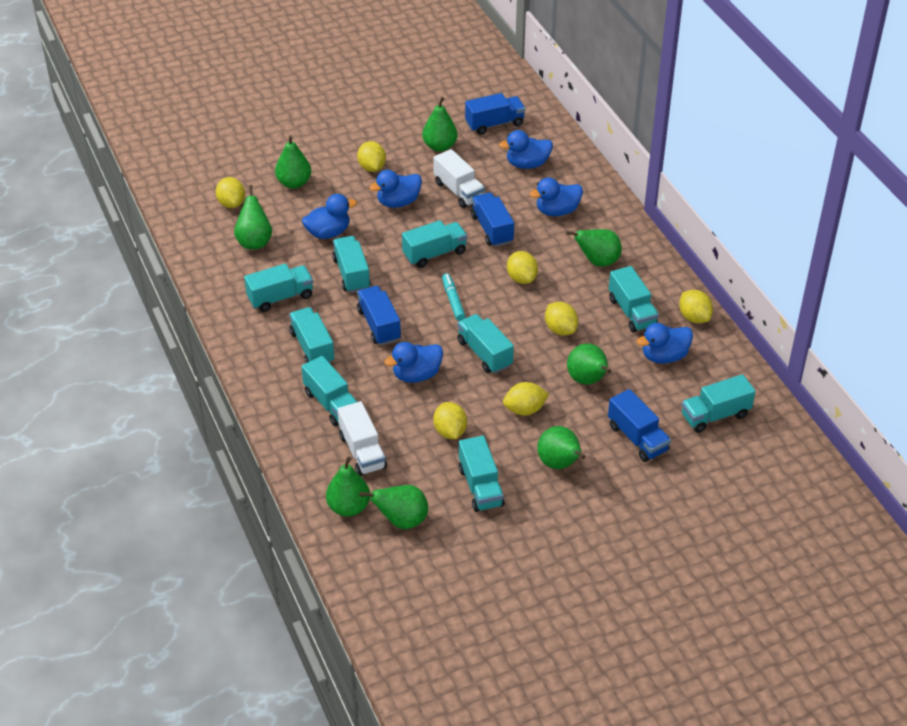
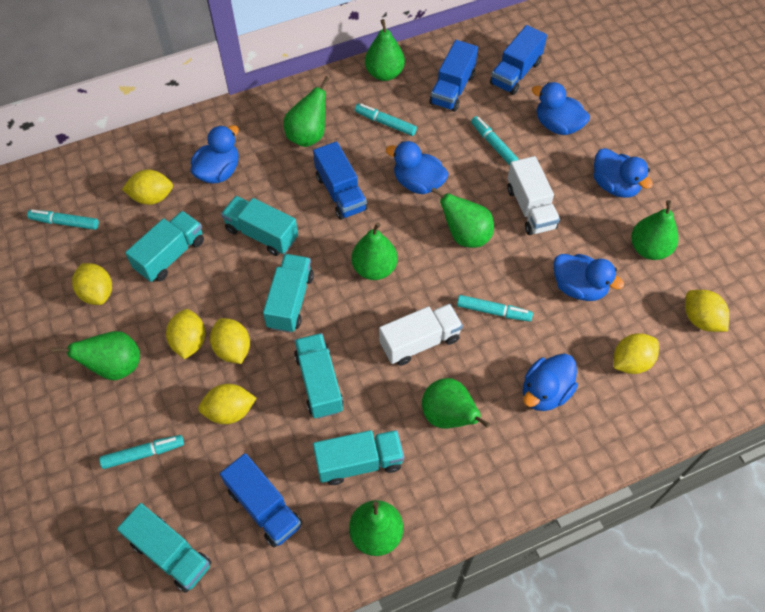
turquoise marker: 1 -> 5
turquoise truck: 9 -> 6

